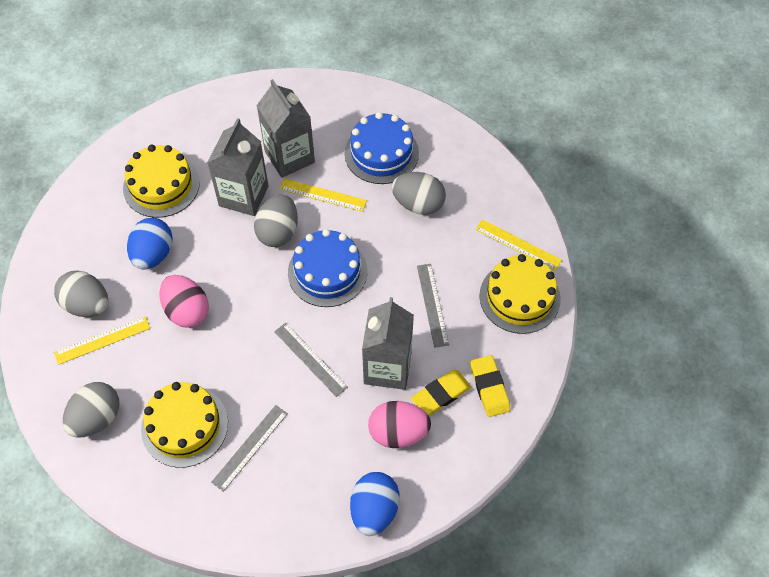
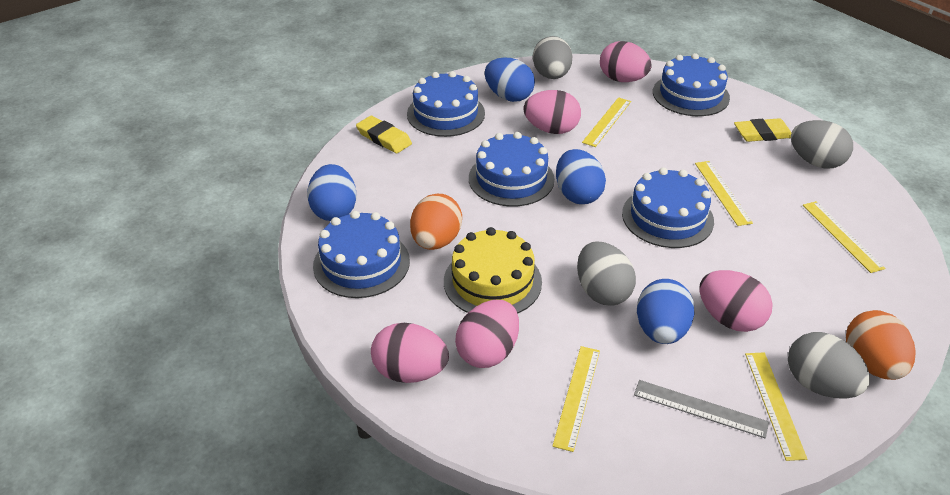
blue cake: 2 -> 5
blue egg: 2 -> 4
grey carton: 3 -> 0
grey ruler: 3 -> 1
orange egg: 0 -> 2
pink egg: 2 -> 5
yellow cake: 3 -> 1
yellow ruler: 3 -> 5

